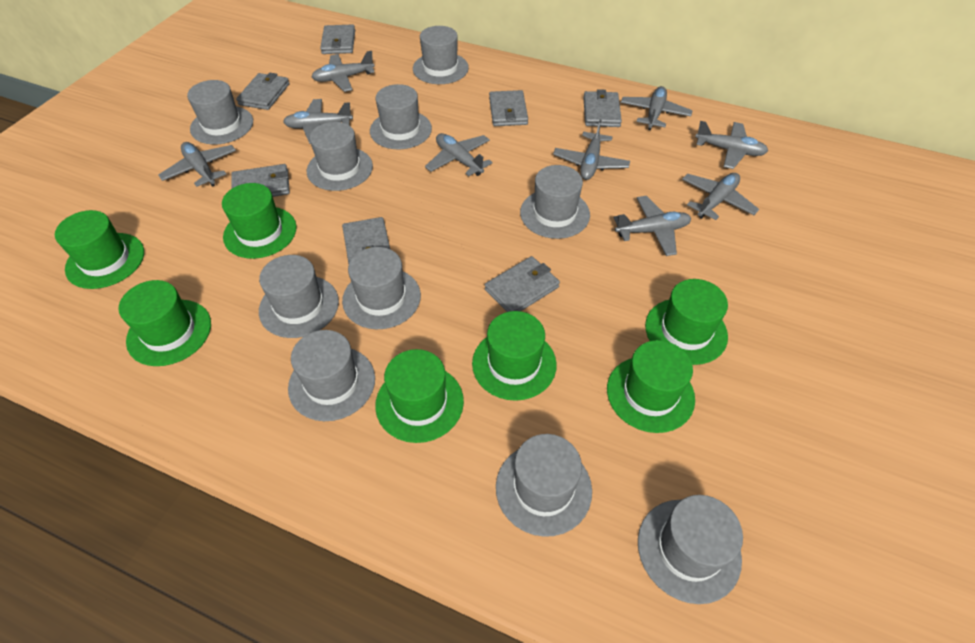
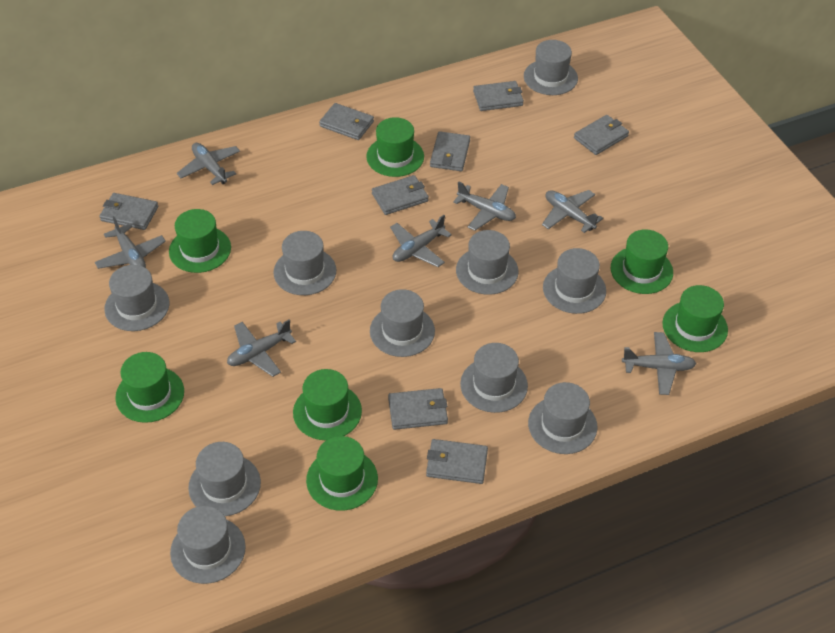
grey plane: 9 -> 7
grey wallet: 7 -> 8

